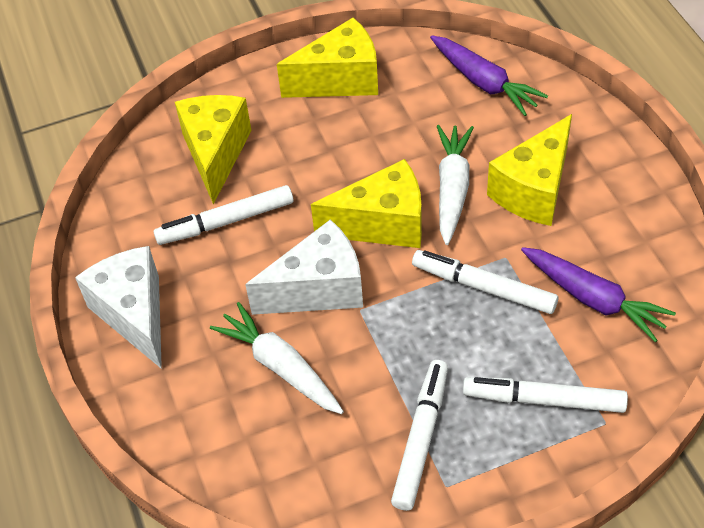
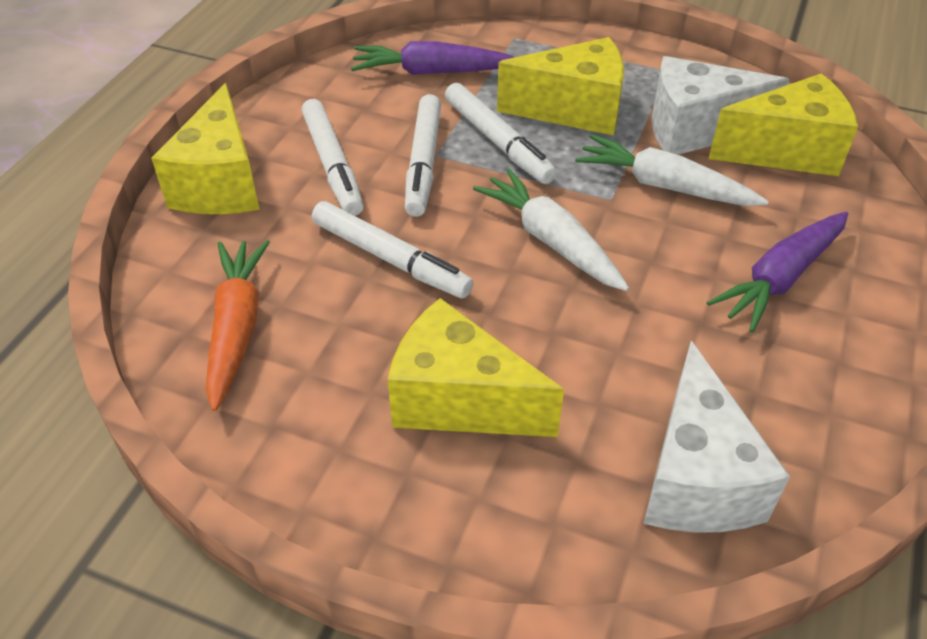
orange carrot: 0 -> 1

